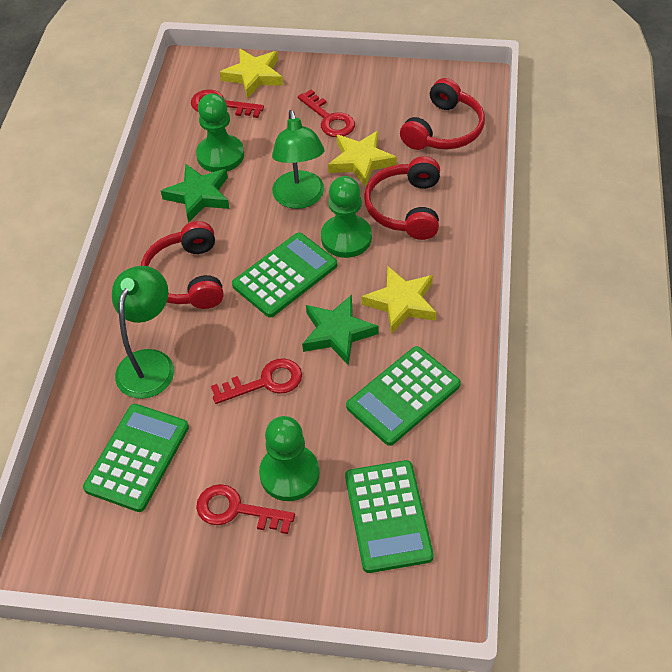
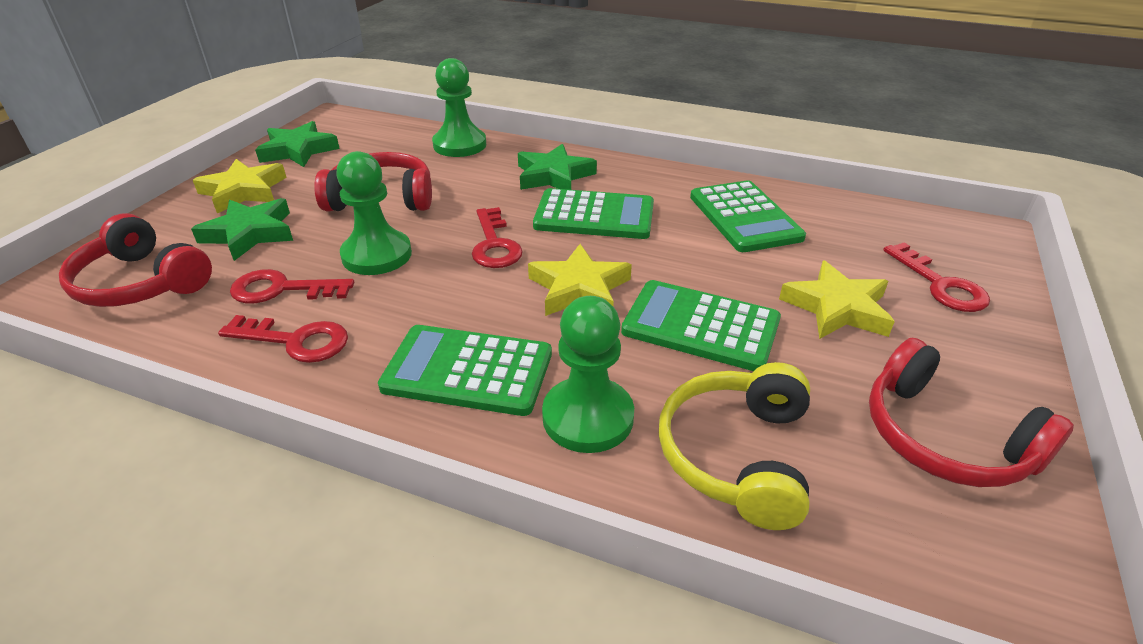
green lamp: 2 -> 0
green star: 2 -> 3
yellow headphones: 0 -> 1

